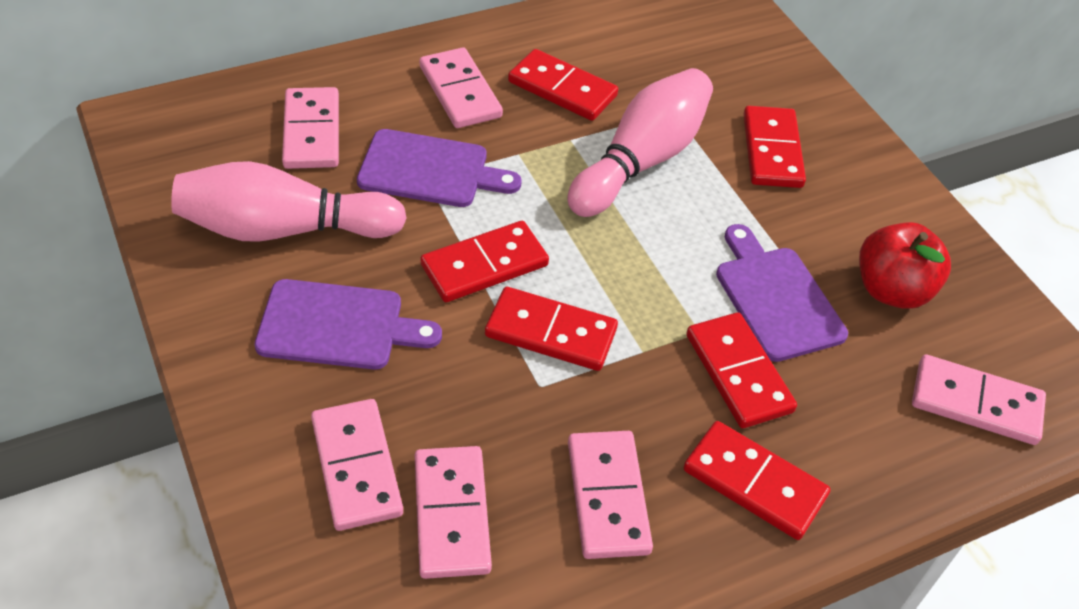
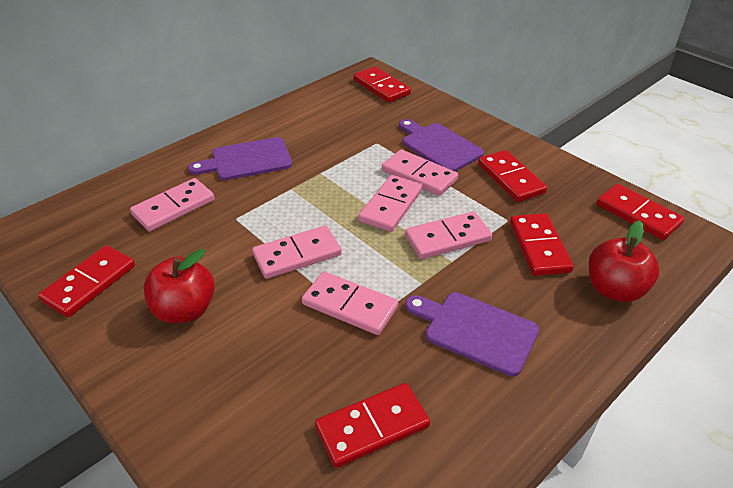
pink bowling pin: 2 -> 0
red apple: 1 -> 2

